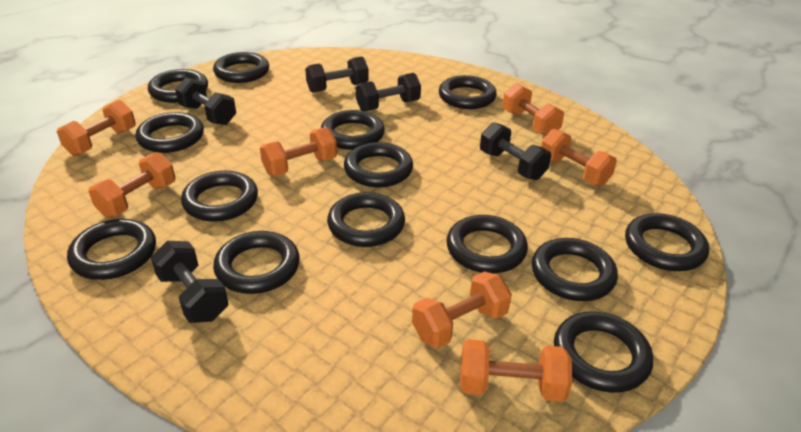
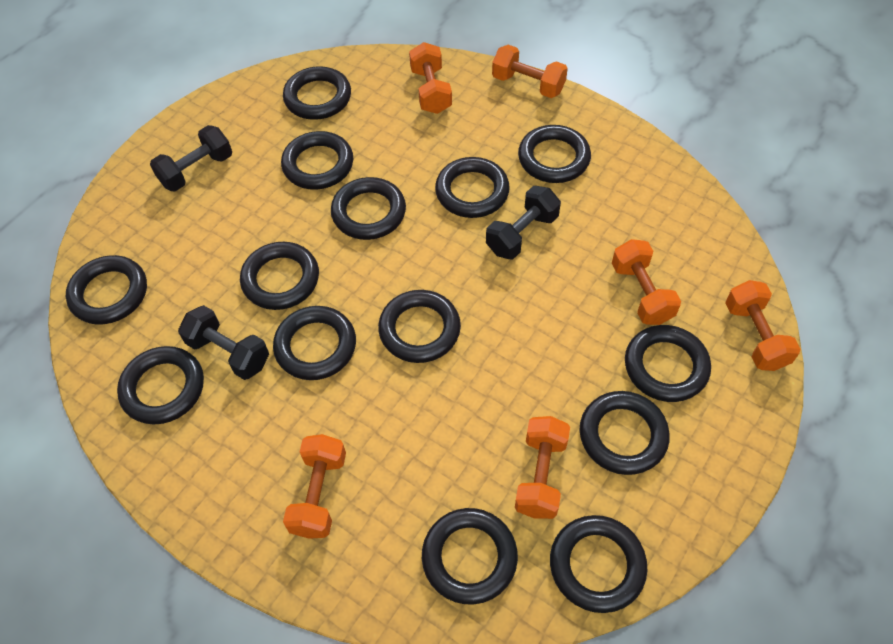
black dumbbell: 5 -> 3
orange dumbbell: 7 -> 6

